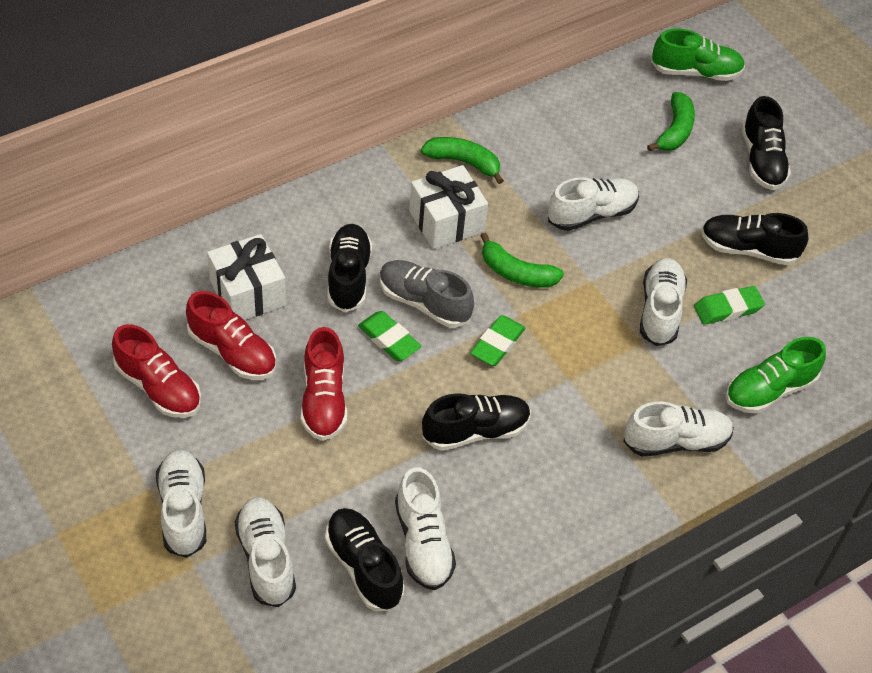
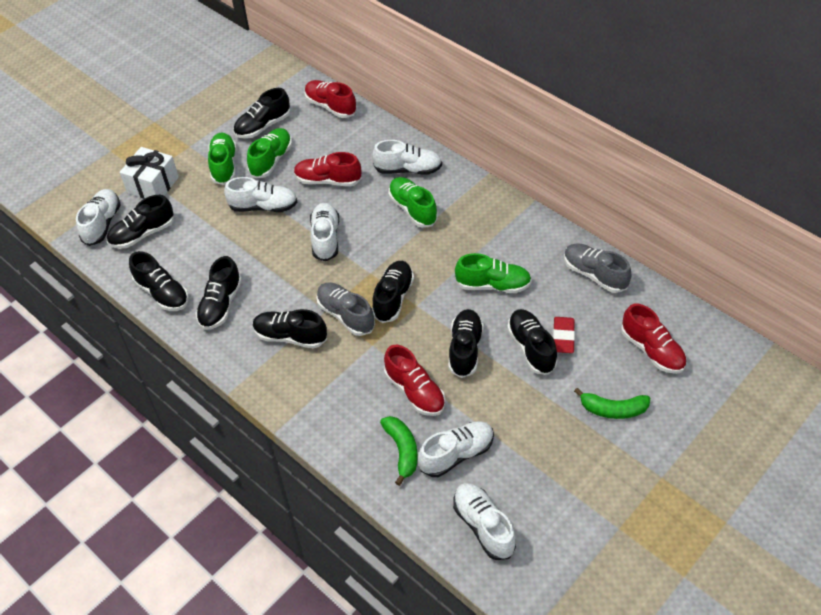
black shoe: 5 -> 8
green banana: 3 -> 2
green eraser: 3 -> 0
green shoe: 2 -> 4
grey shoe: 1 -> 2
red eraser: 0 -> 1
red shoe: 3 -> 4
white gift: 2 -> 1

